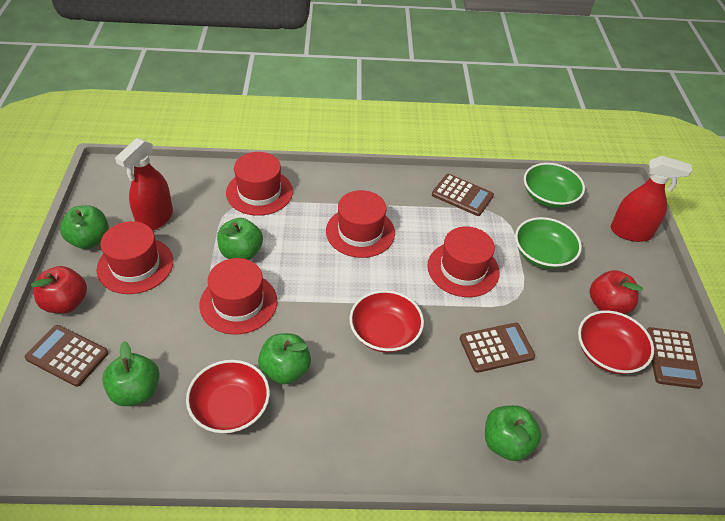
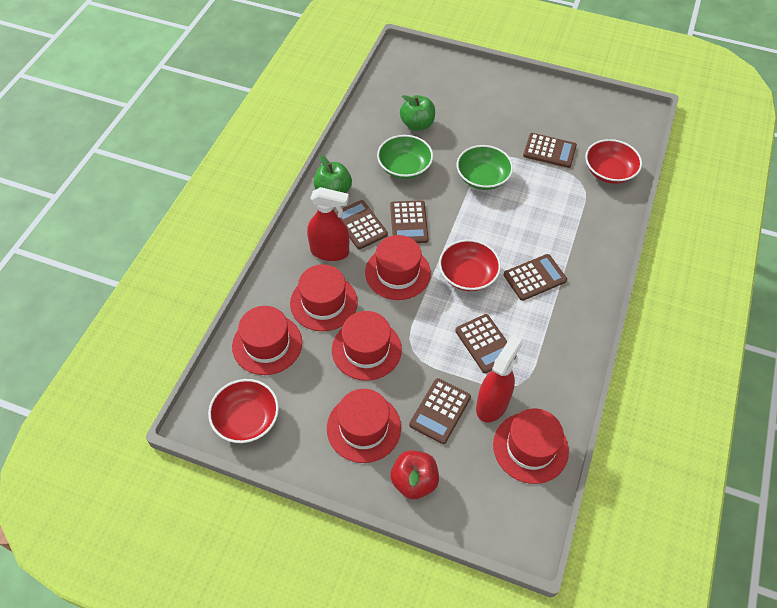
brown calculator: 4 -> 6
green apple: 5 -> 2
red apple: 2 -> 1
red hat: 5 -> 6

